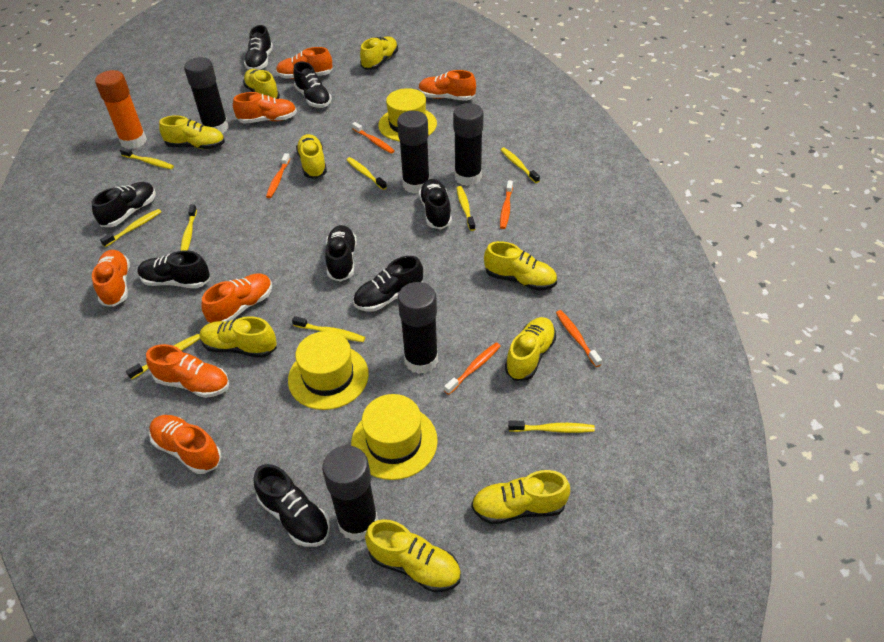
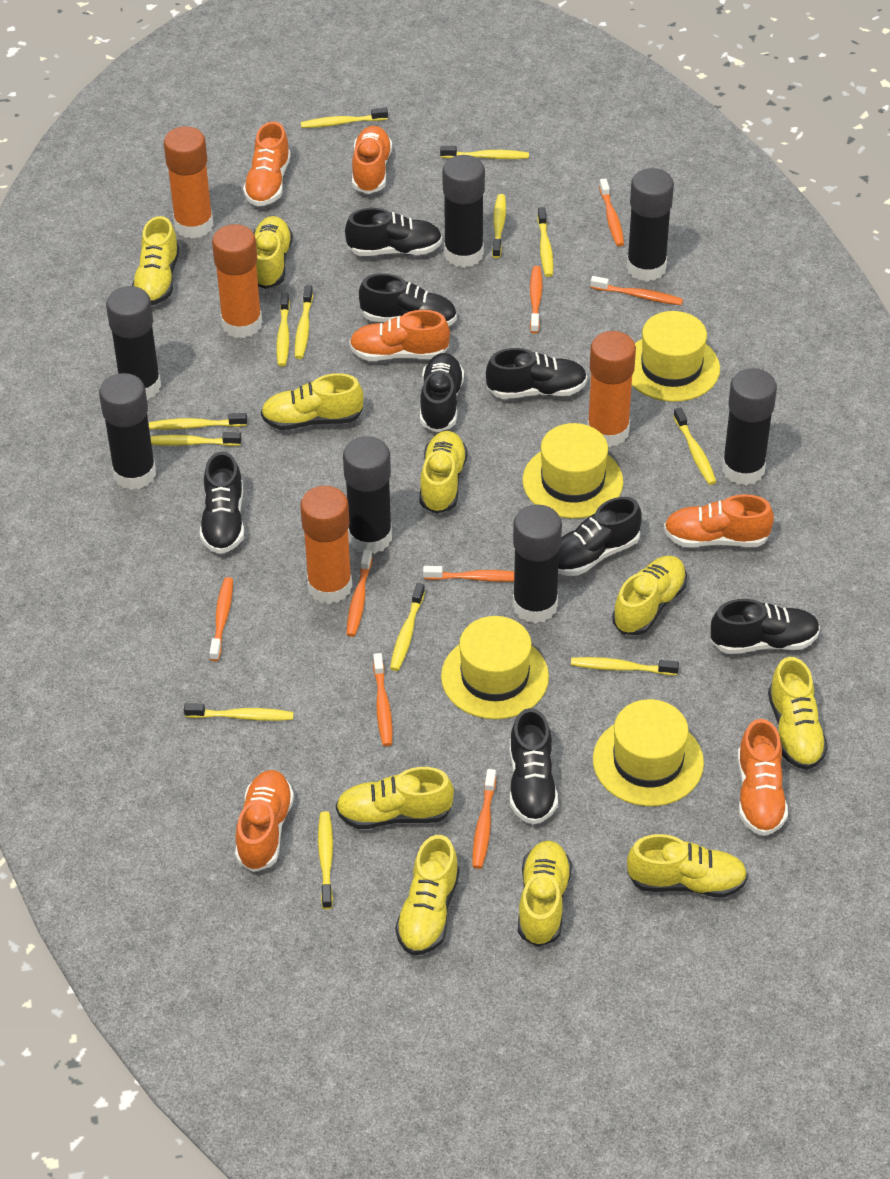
black glue stick: 5 -> 7
orange glue stick: 1 -> 4
orange shoe: 7 -> 6
orange toothbrush: 5 -> 8
yellow hat: 3 -> 4
yellow shoe: 9 -> 10
yellow toothbrush: 9 -> 13

